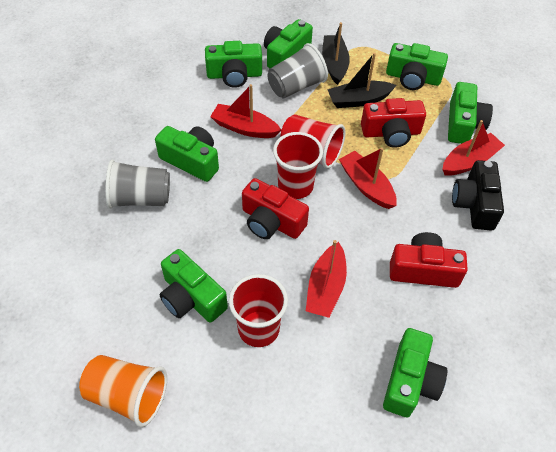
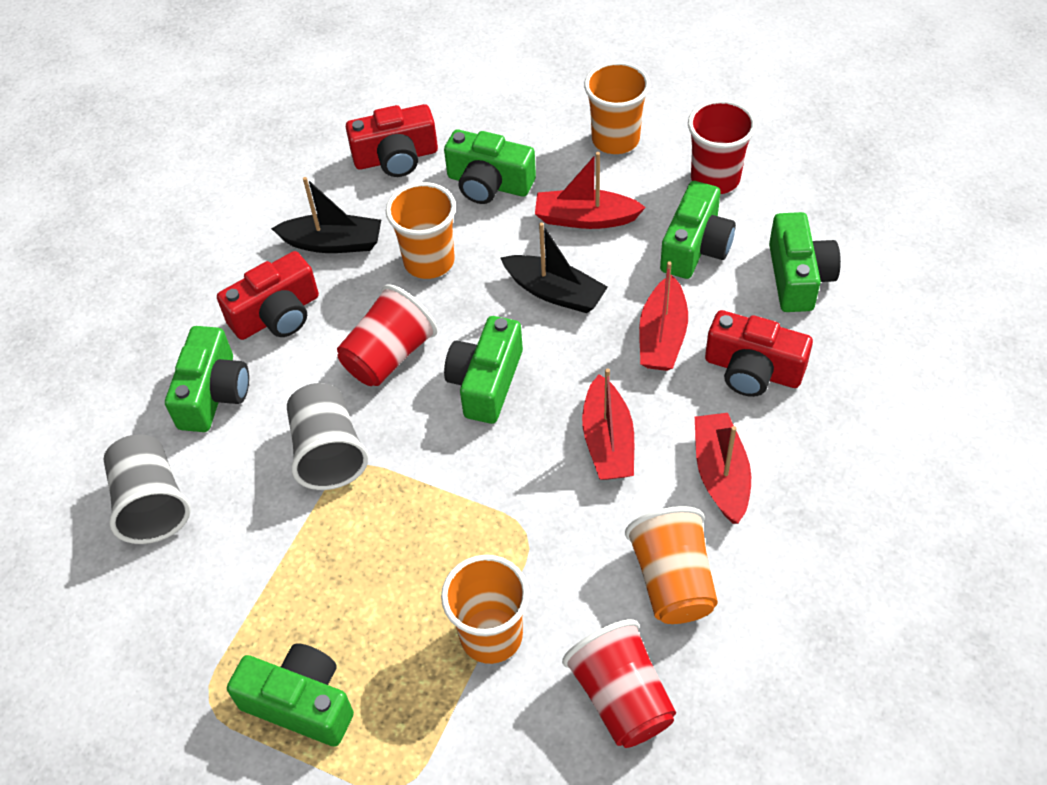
black camera: 1 -> 0
green camera: 7 -> 6
orange cup: 1 -> 4

